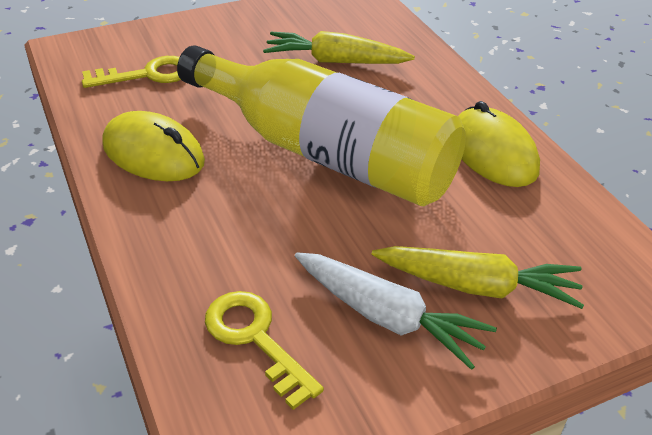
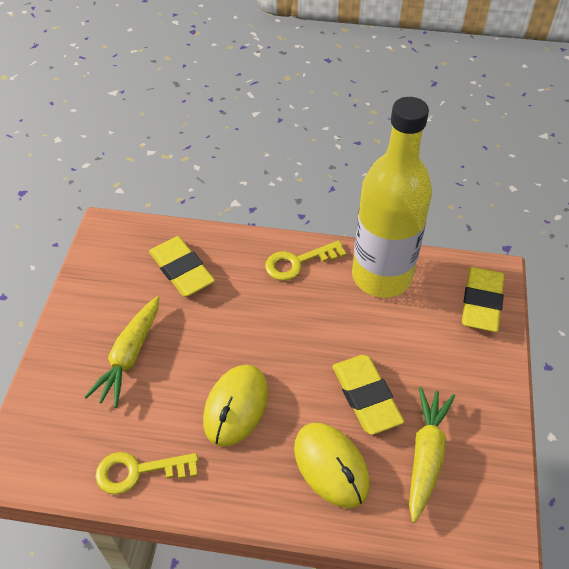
white carrot: 1 -> 0
yellow eraser: 0 -> 3

